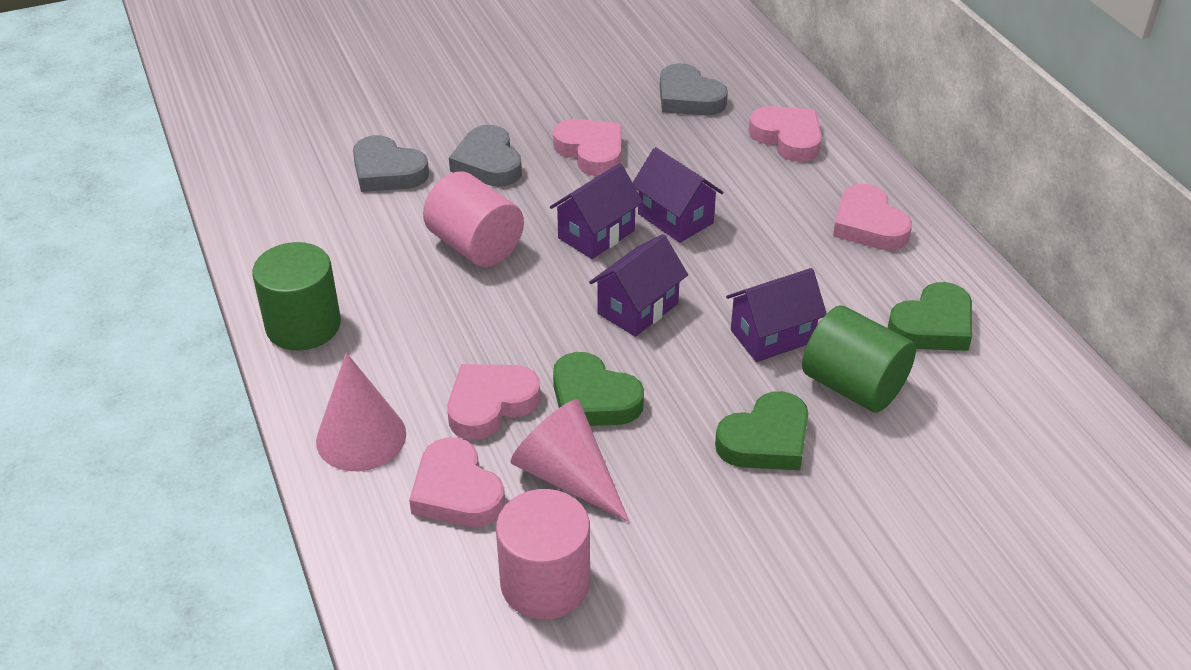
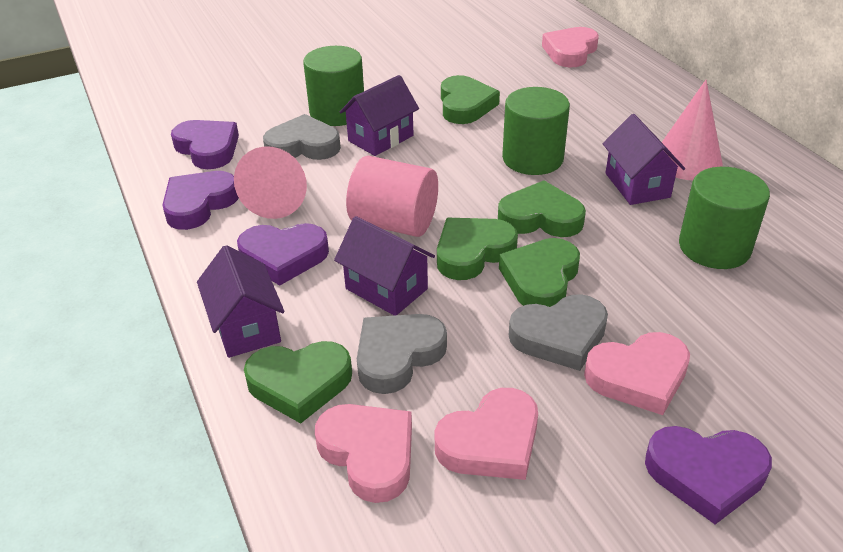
green cylinder: 2 -> 3
green heart: 3 -> 5
pink cylinder: 2 -> 1
pink heart: 5 -> 4
purple heart: 0 -> 4

